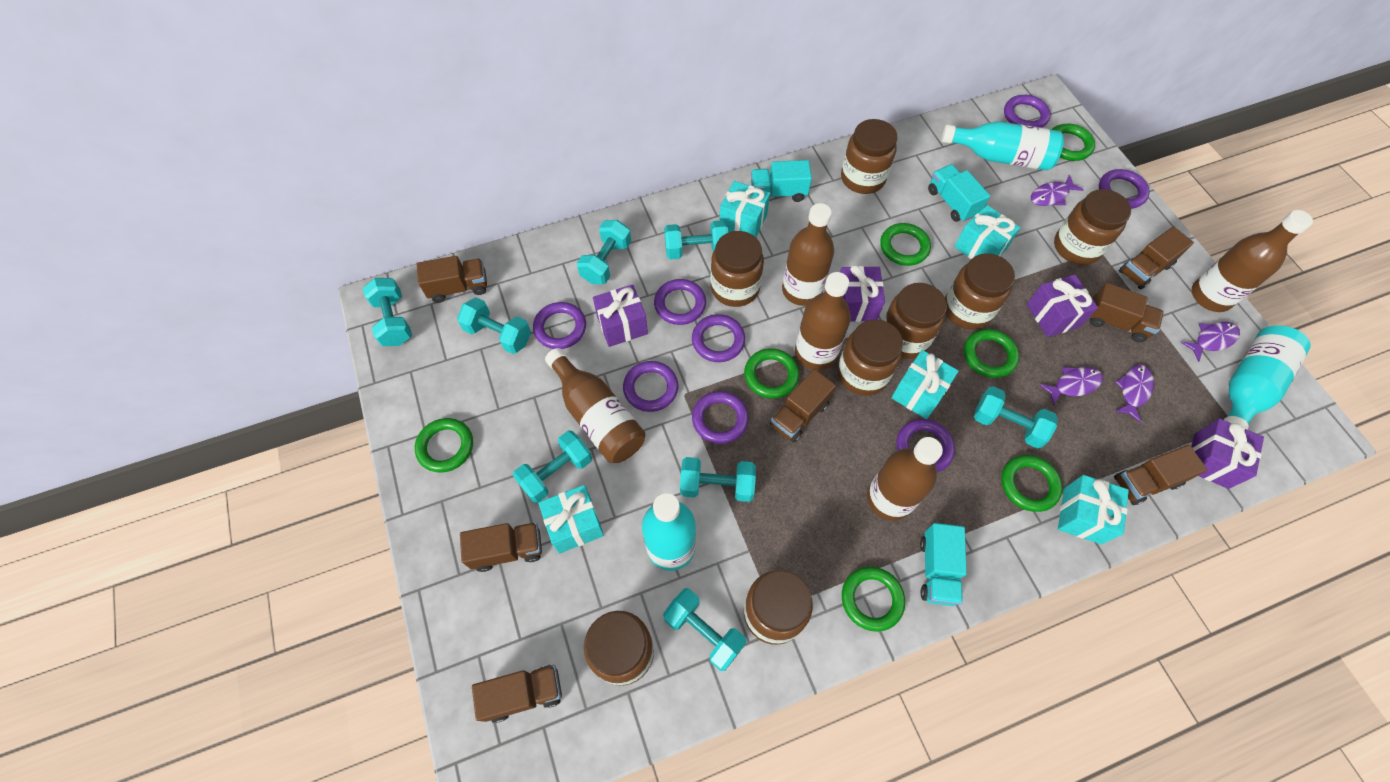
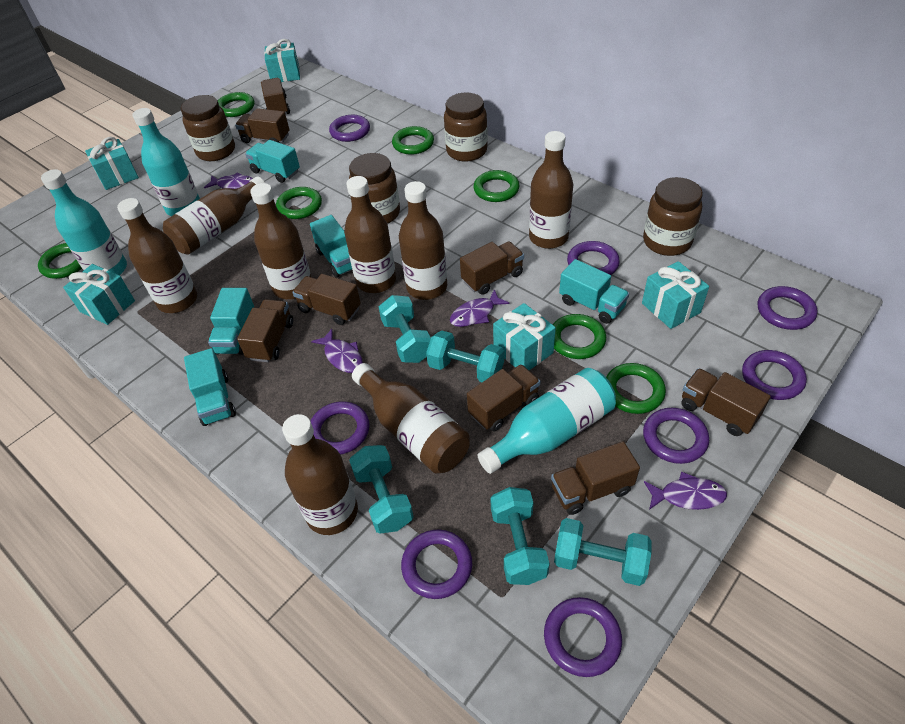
brown bottle: 5 -> 8
brown jar: 8 -> 4
brown truck: 7 -> 8
purple gift: 4 -> 0
turquoise dumbbell: 8 -> 5
turquoise truck: 3 -> 5

